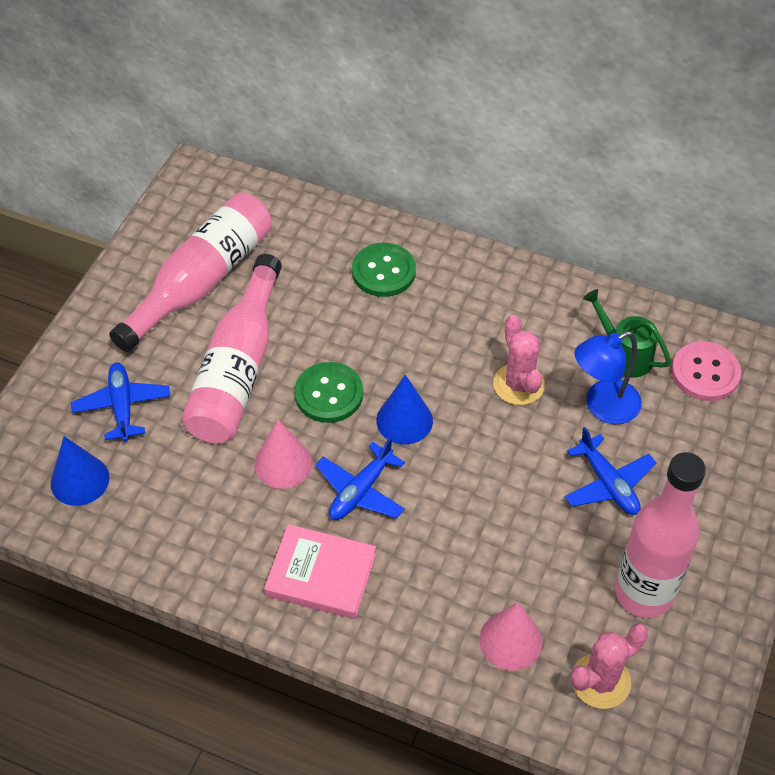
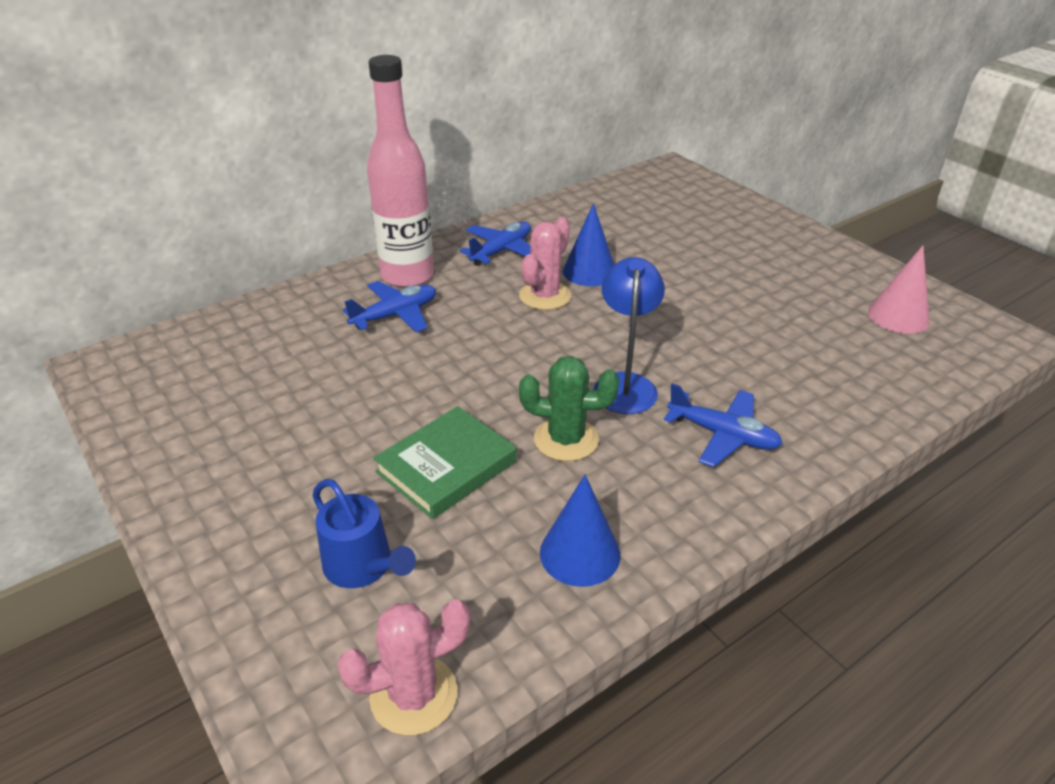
blue watering can: 0 -> 1
green book: 0 -> 1
green button: 2 -> 0
green cactus: 0 -> 1
green watering can: 1 -> 0
pink book: 1 -> 0
pink bottle: 3 -> 1
pink button: 1 -> 0
pink cone: 2 -> 1

